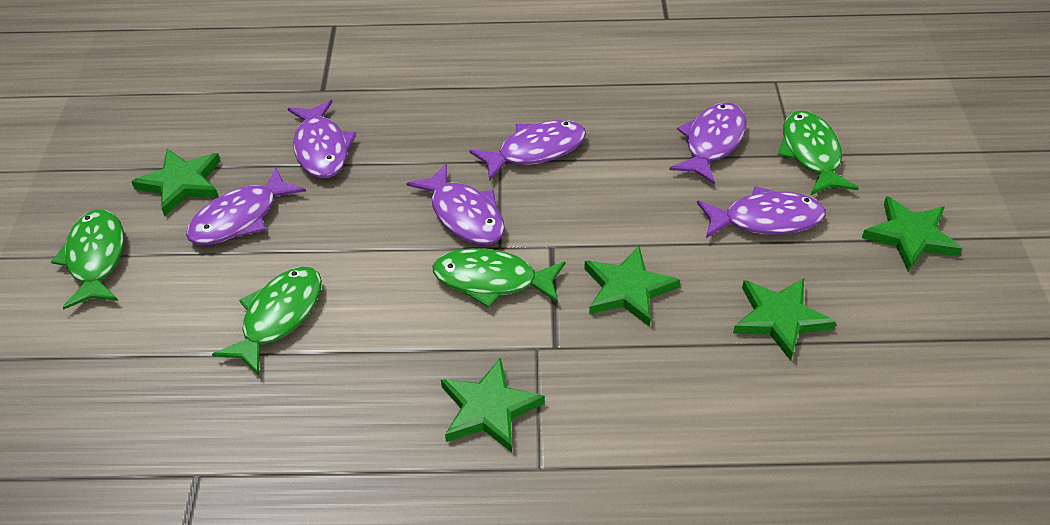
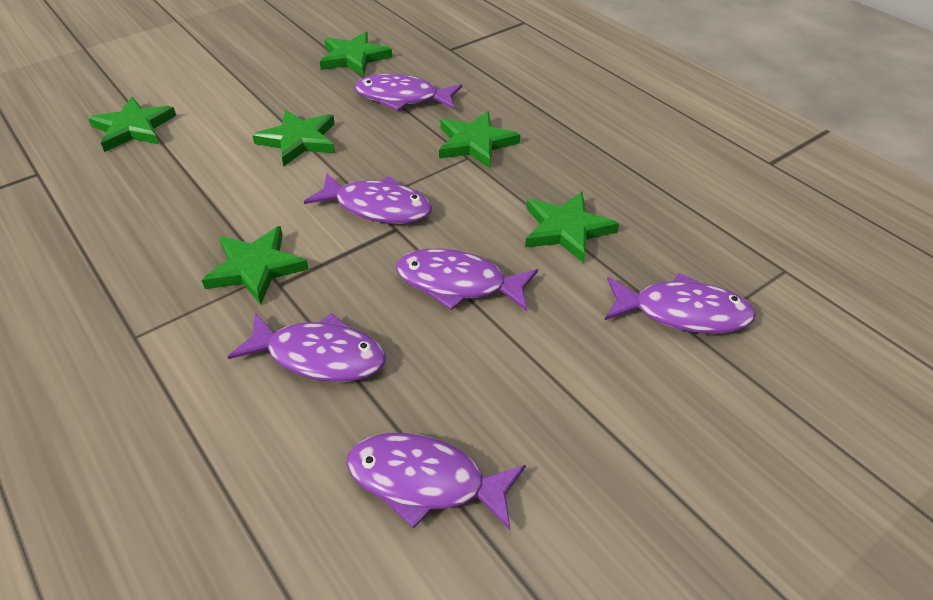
green fish: 4 -> 0
green star: 5 -> 6

